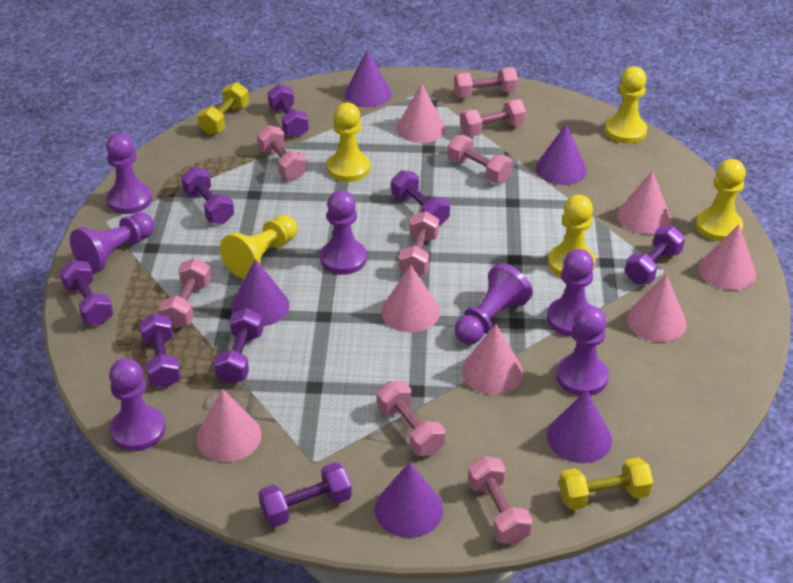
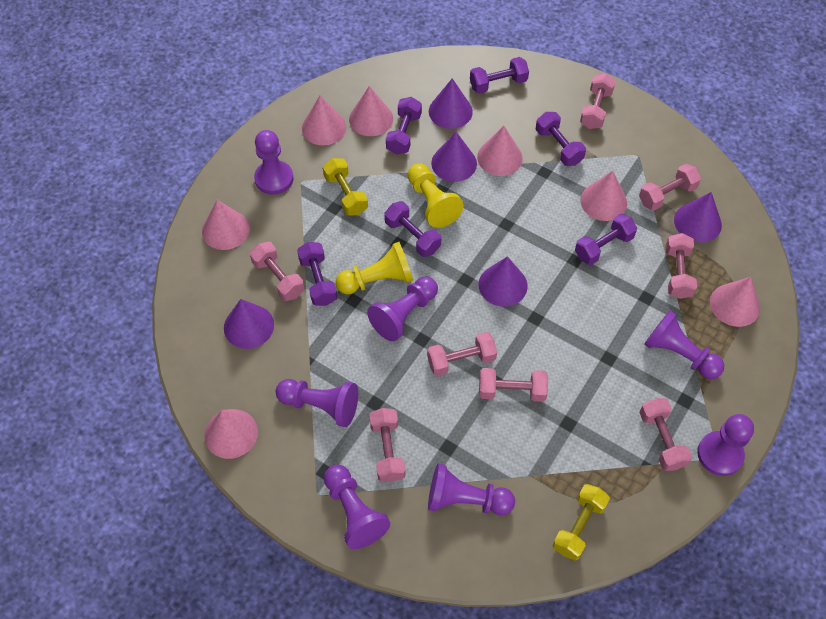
purple dumbbell: 8 -> 6
yellow pawn: 5 -> 2

